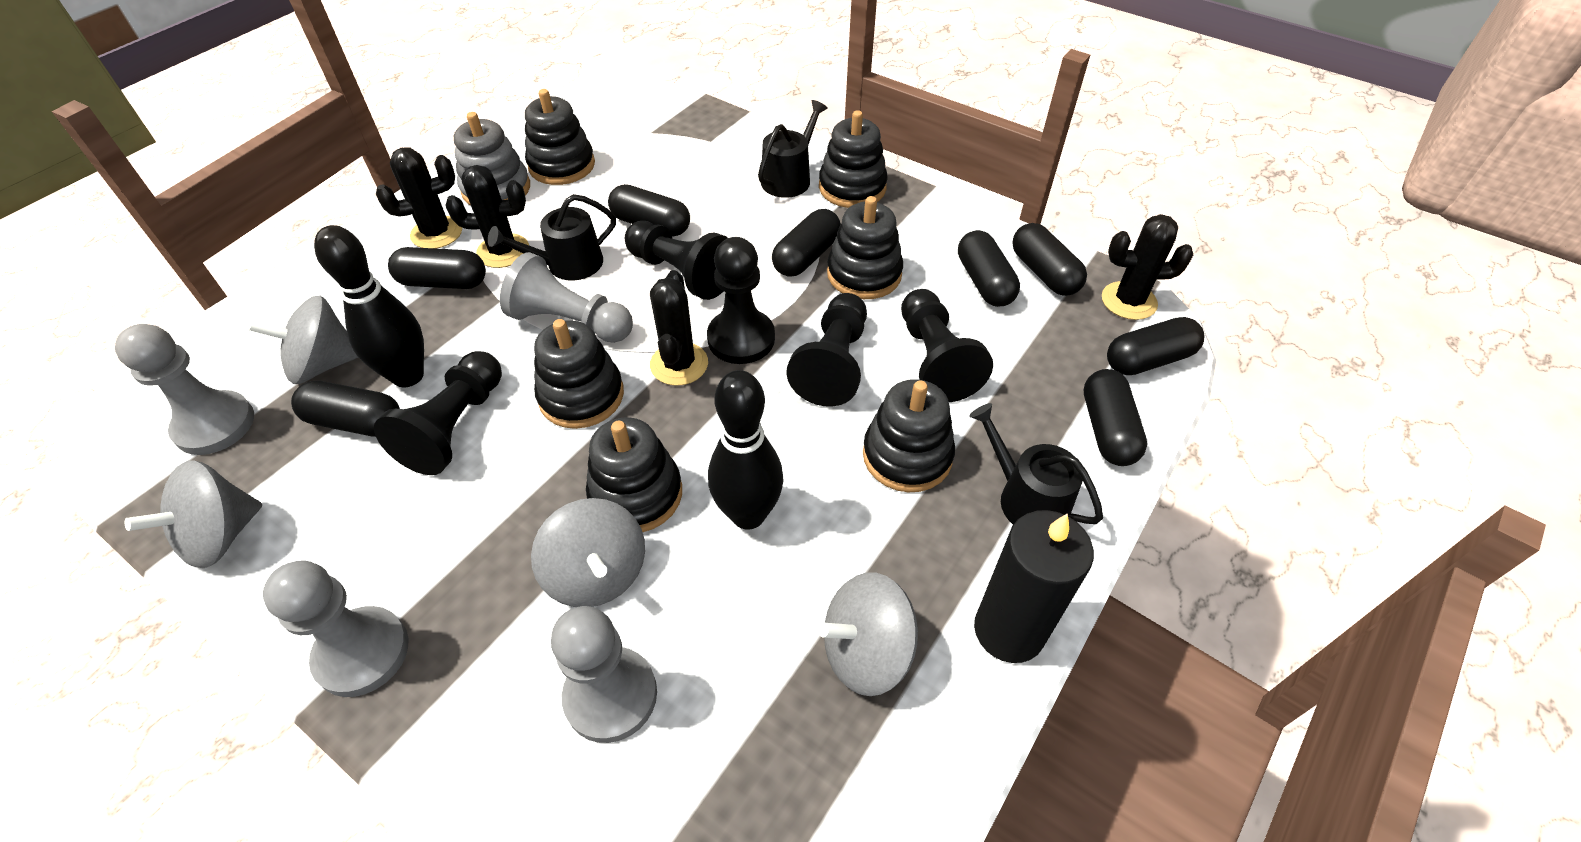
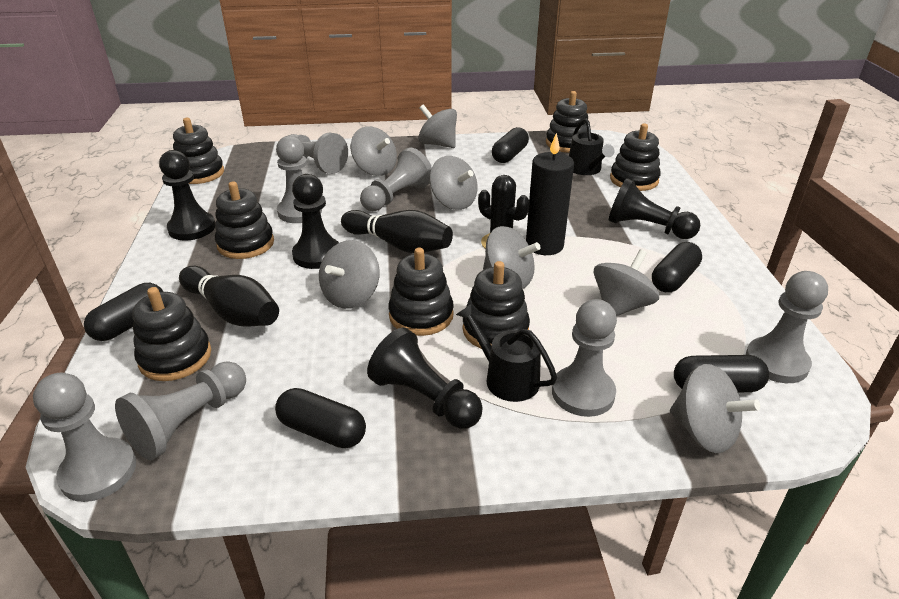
black cactus: 4 -> 1
black capsule: 8 -> 5
black pawn: 5 -> 4
black stacking toy: 6 -> 7
black watering can: 3 -> 2
grey pawn: 4 -> 7
grey spinning top: 4 -> 7
grey stacking toy: 1 -> 0

